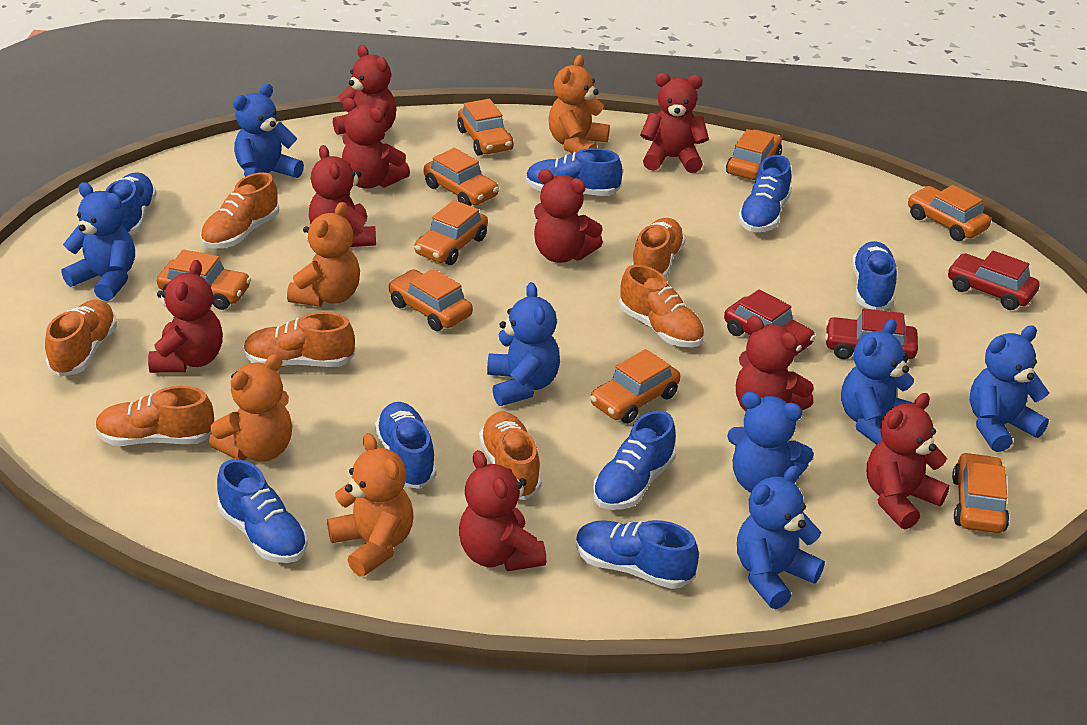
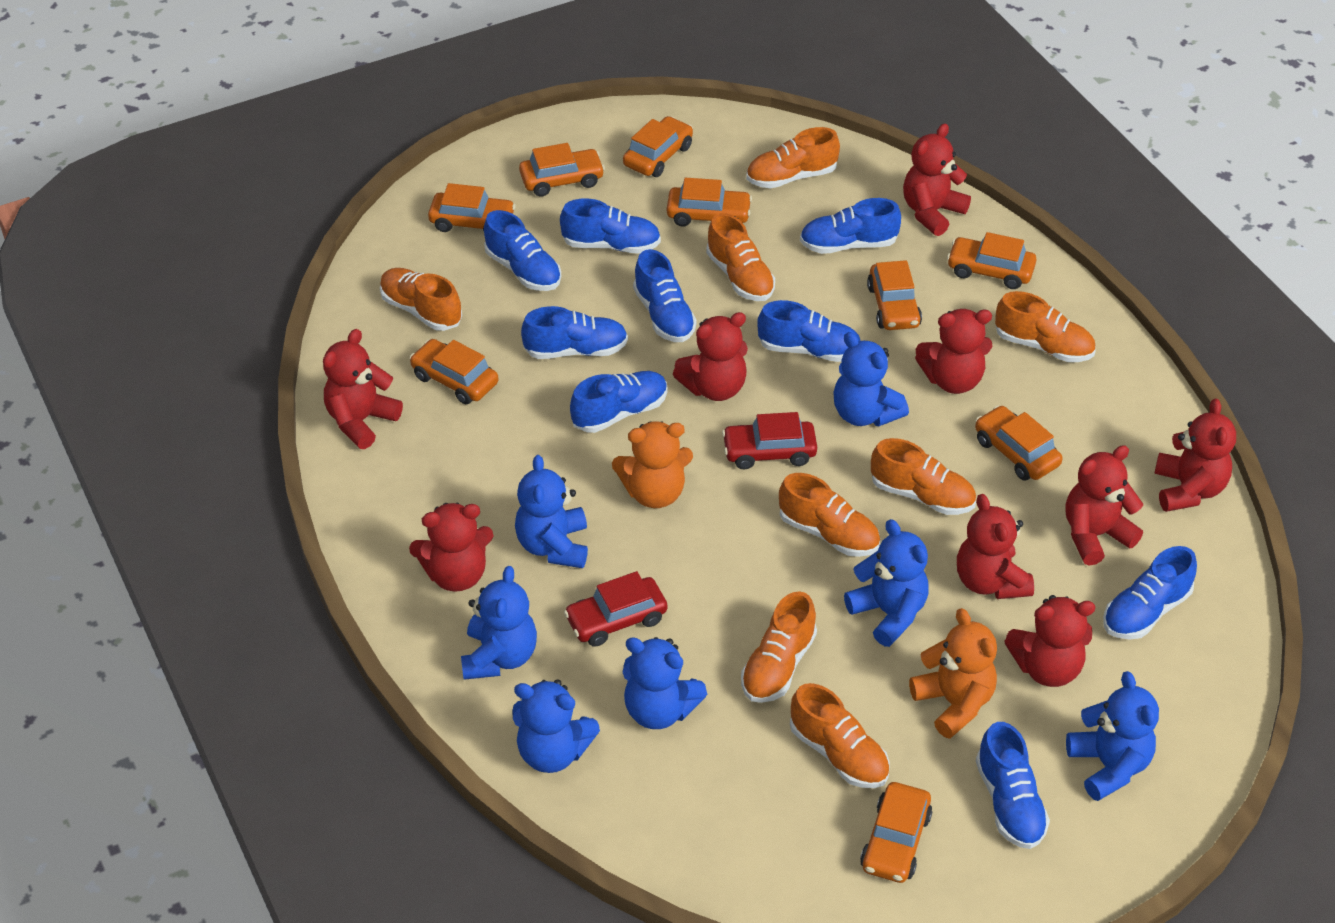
blue shoe: 8 -> 9
orange shoe: 7 -> 8
orange teddy bear: 4 -> 2
red car: 3 -> 2

